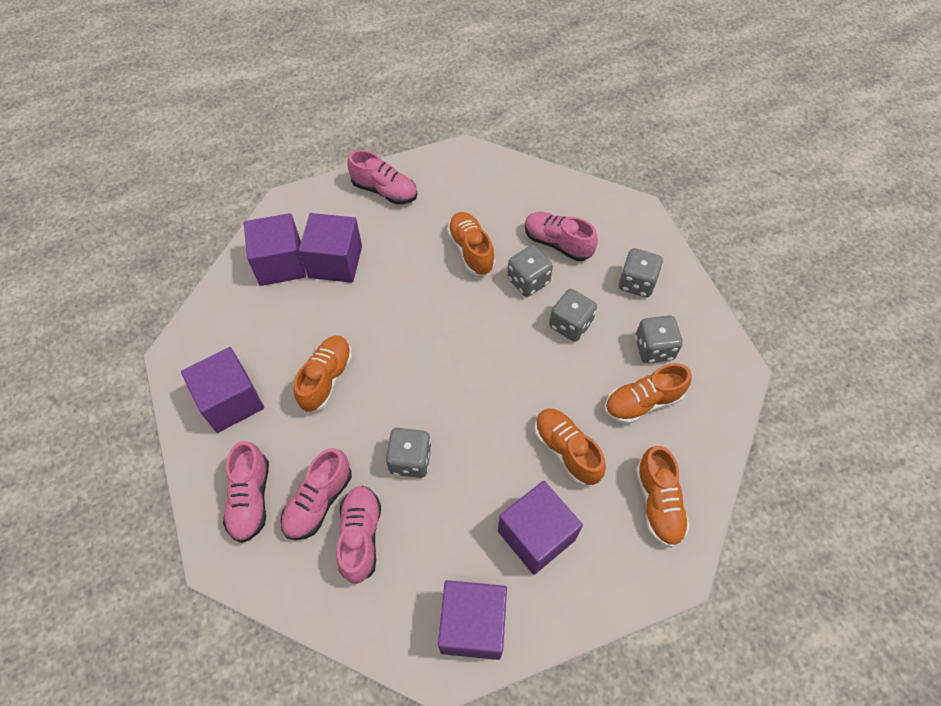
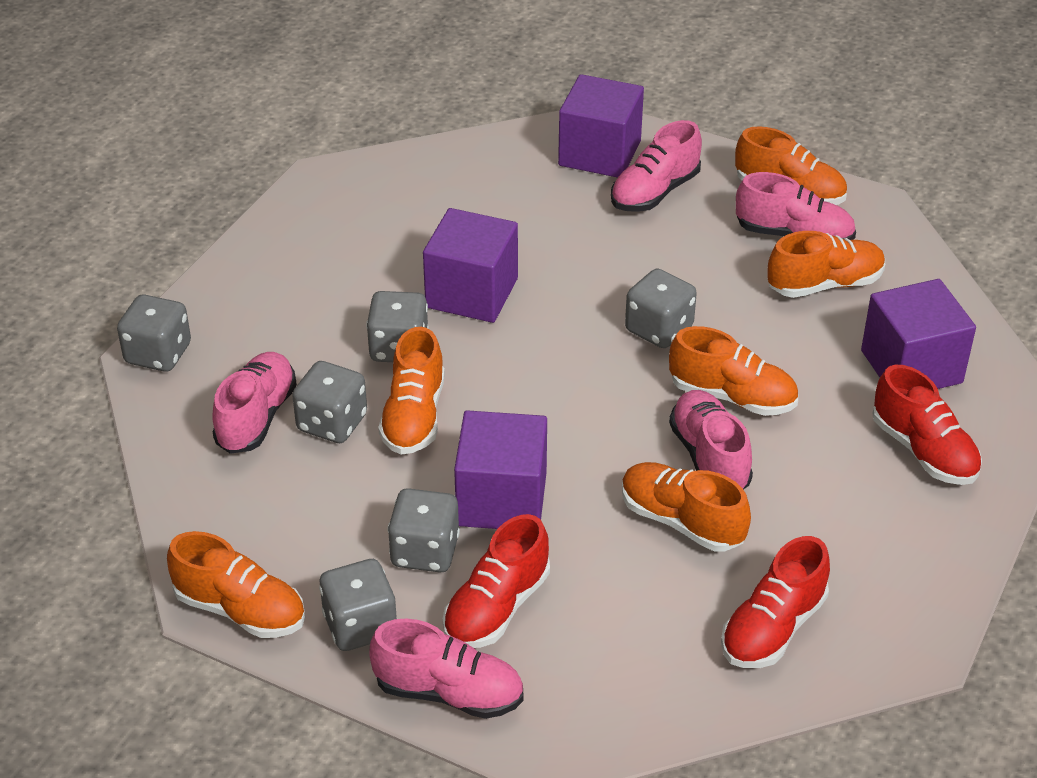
grey dice: 5 -> 6
orange shoe: 5 -> 6
purple cube: 5 -> 4
red shoe: 0 -> 3

